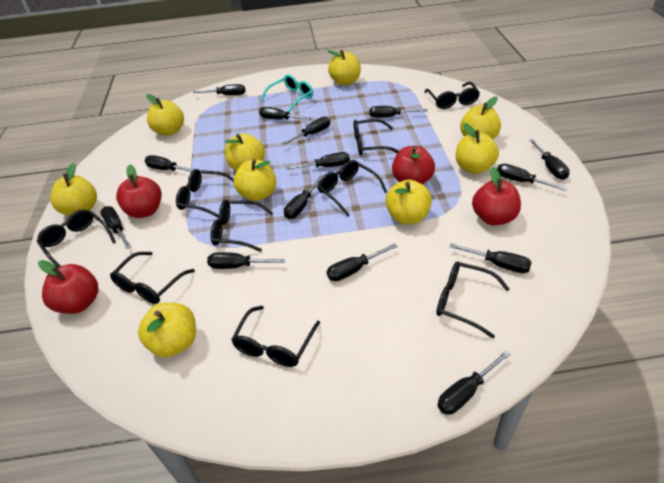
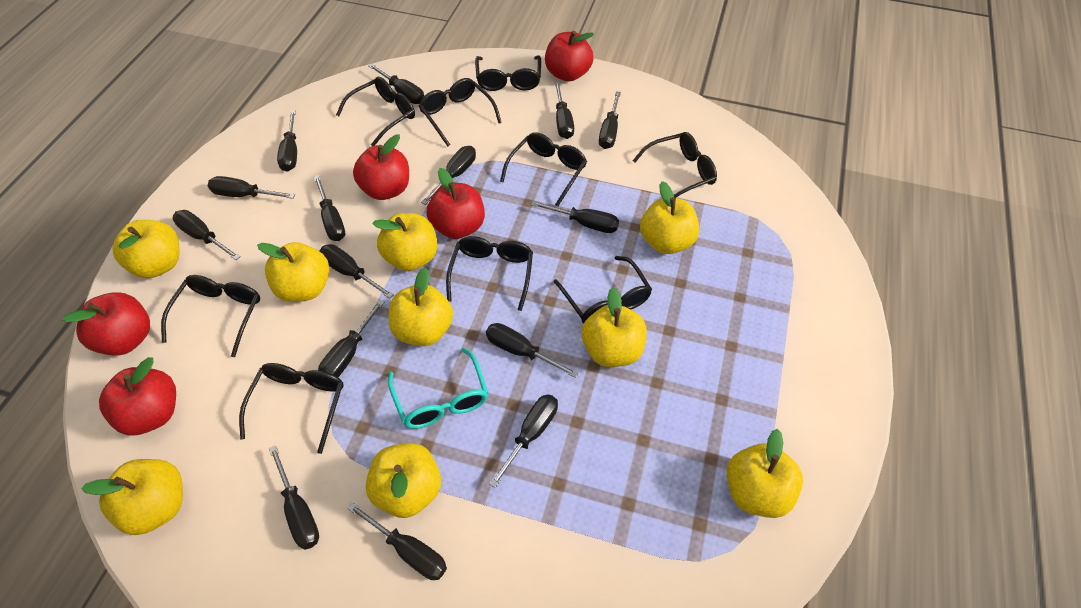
black screwdriver: 14 -> 15
red apple: 4 -> 5

